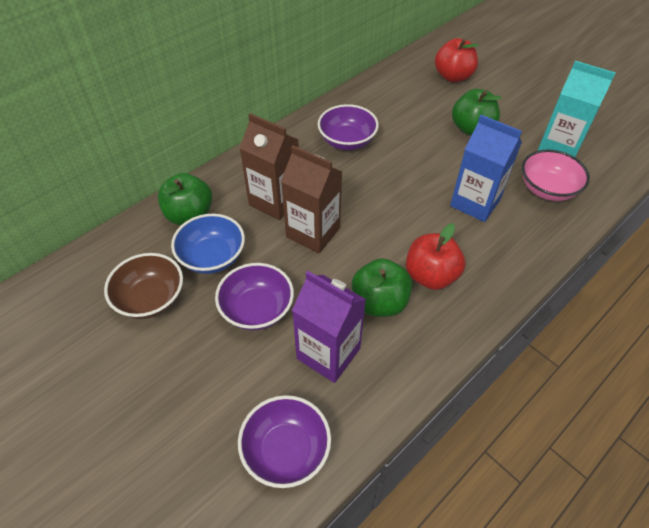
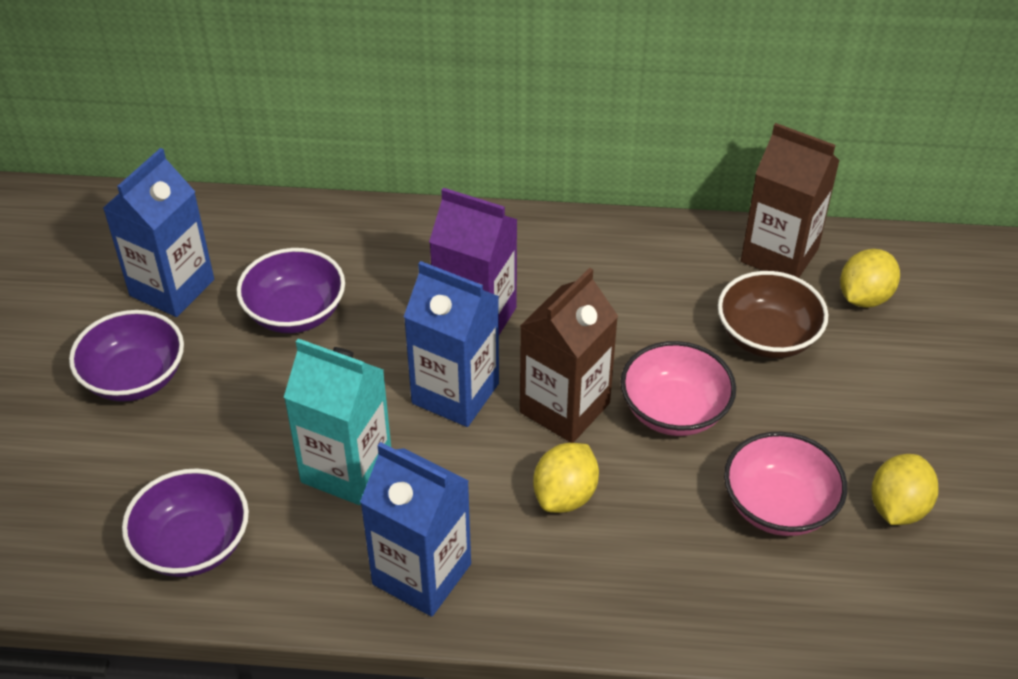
blue bowl: 1 -> 0
blue carton: 1 -> 3
green apple: 3 -> 0
pink bowl: 1 -> 2
red apple: 2 -> 0
yellow lemon: 0 -> 3

